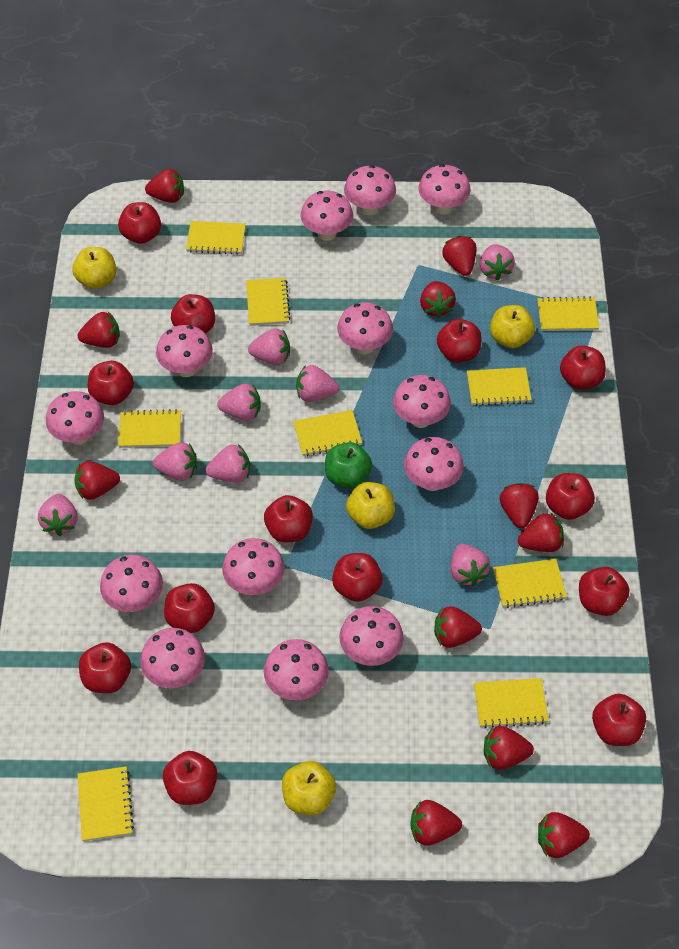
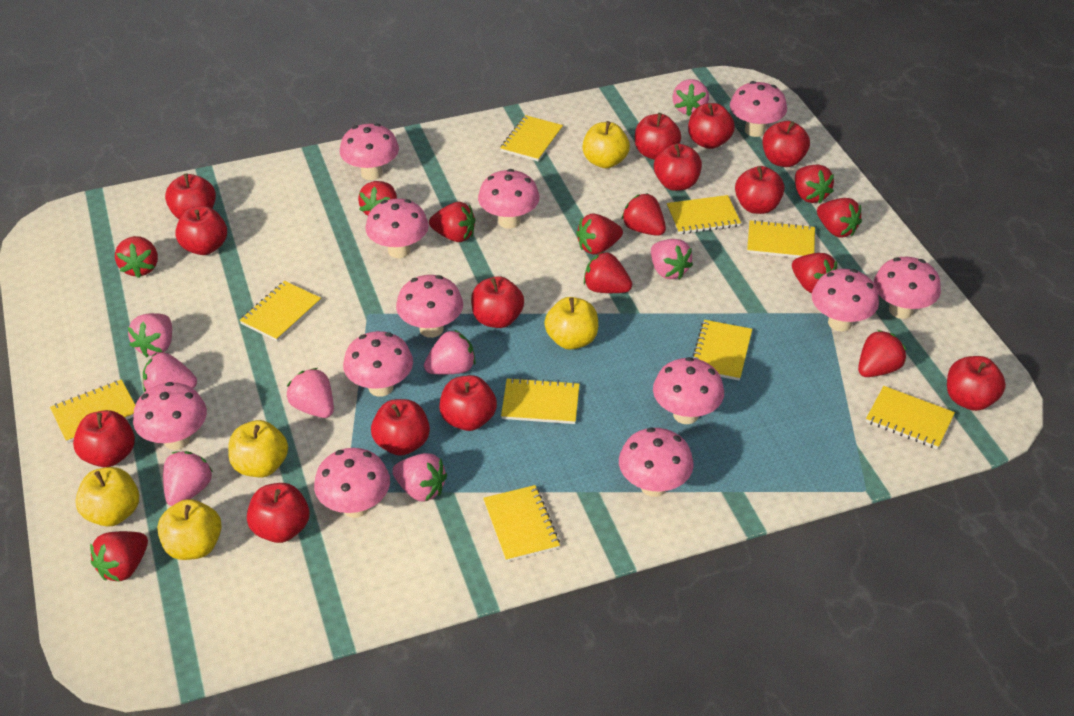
green apple: 1 -> 0
pink mushroom: 13 -> 12
yellow apple: 4 -> 5

